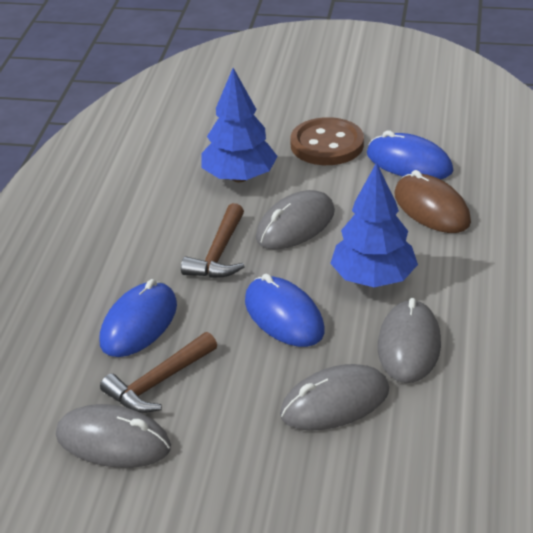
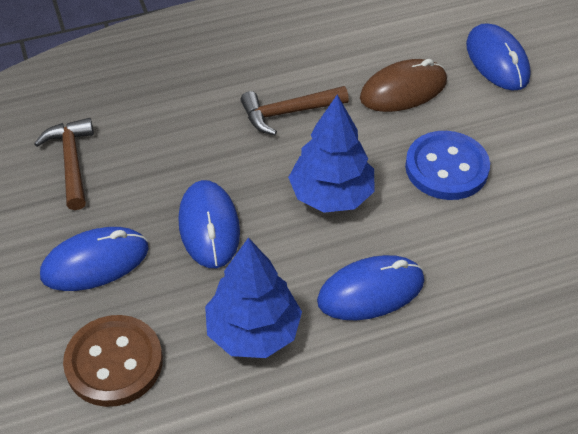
blue button: 0 -> 1
blue mouse: 3 -> 4
grey mouse: 4 -> 0

